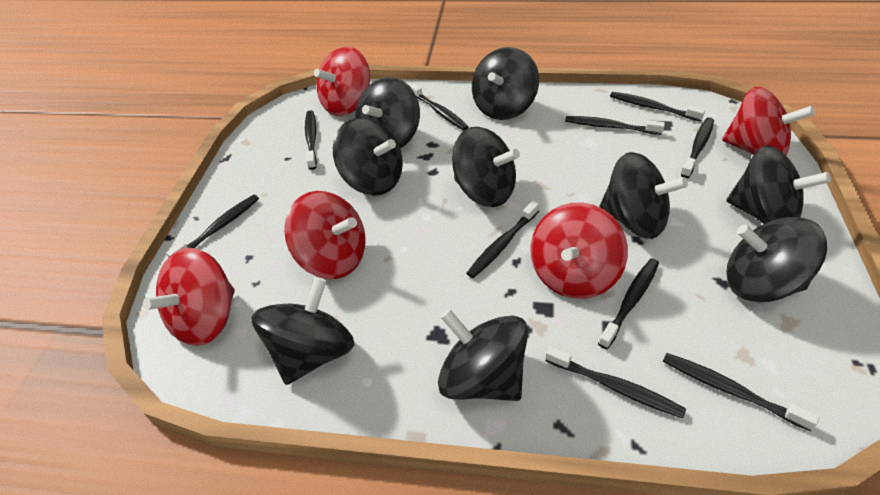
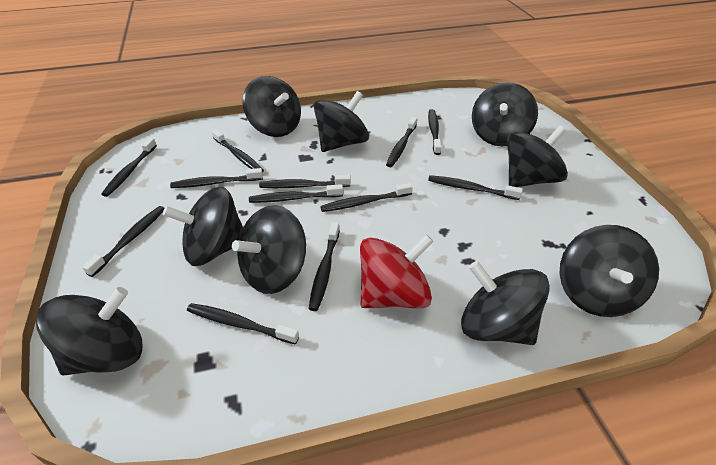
black toothbrush: 10 -> 12
red spinning top: 5 -> 1

